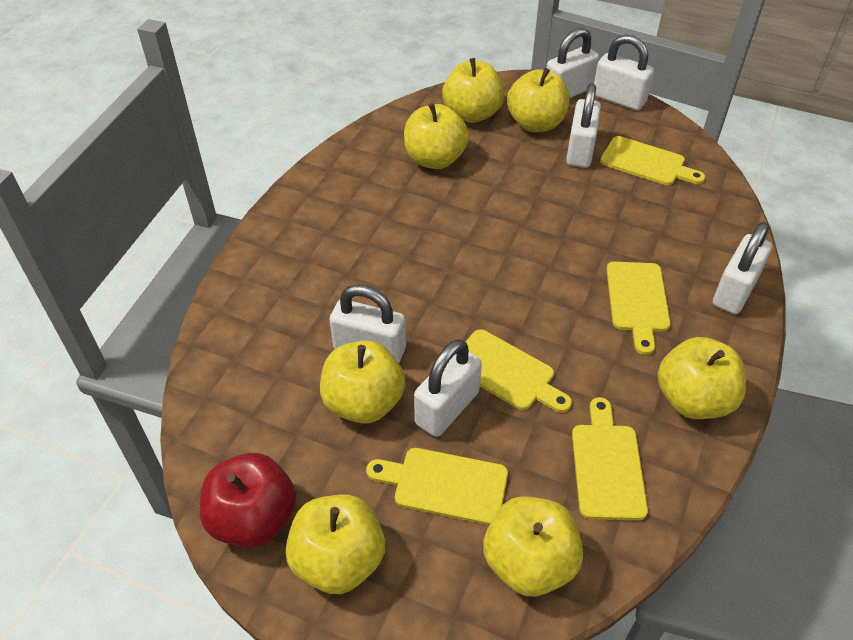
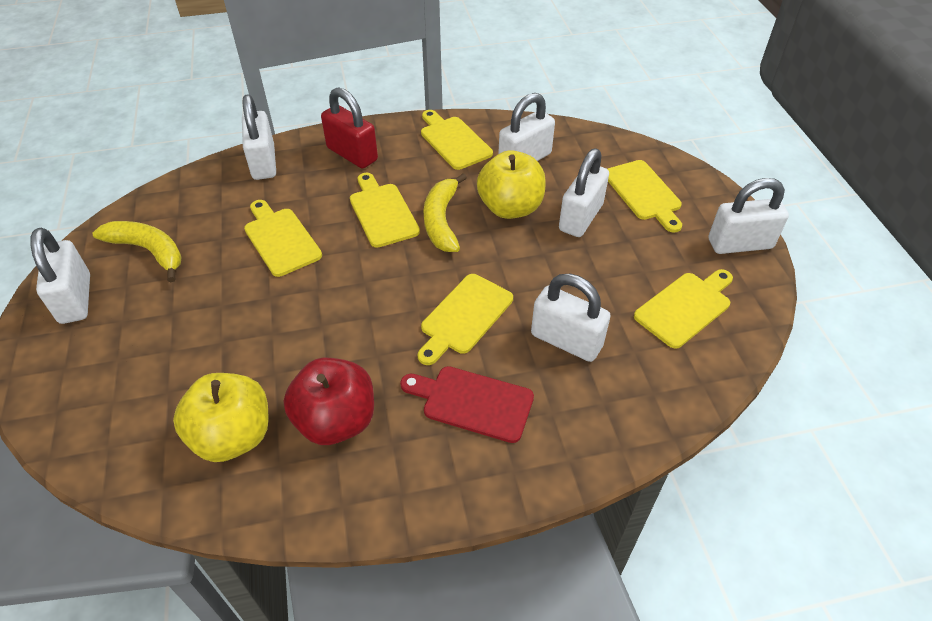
red cutting board: 0 -> 1
red padlock: 0 -> 1
yellow apple: 7 -> 2
yellow banana: 0 -> 2
yellow cutting board: 5 -> 6

